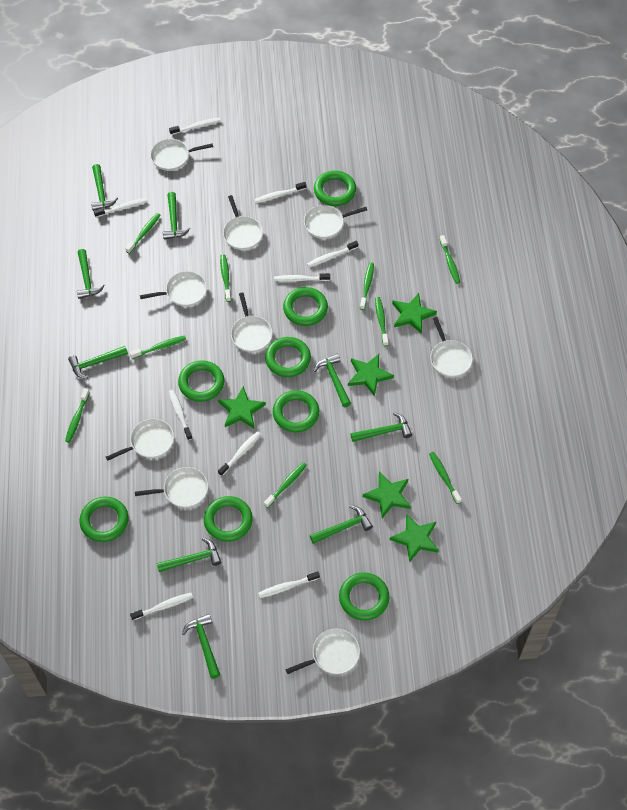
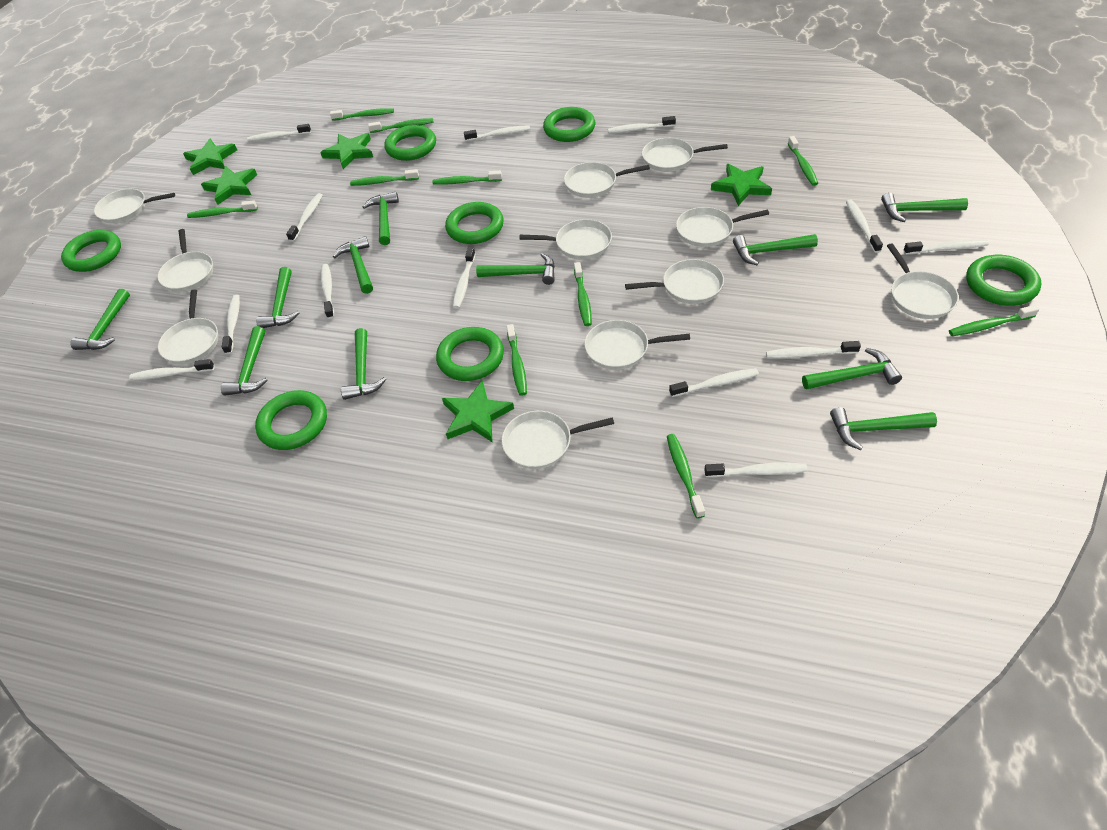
green hammer: 9 -> 11
green ring: 8 -> 7
green toothbrush: 9 -> 10
white pan: 9 -> 11
white toothbrush: 9 -> 13

